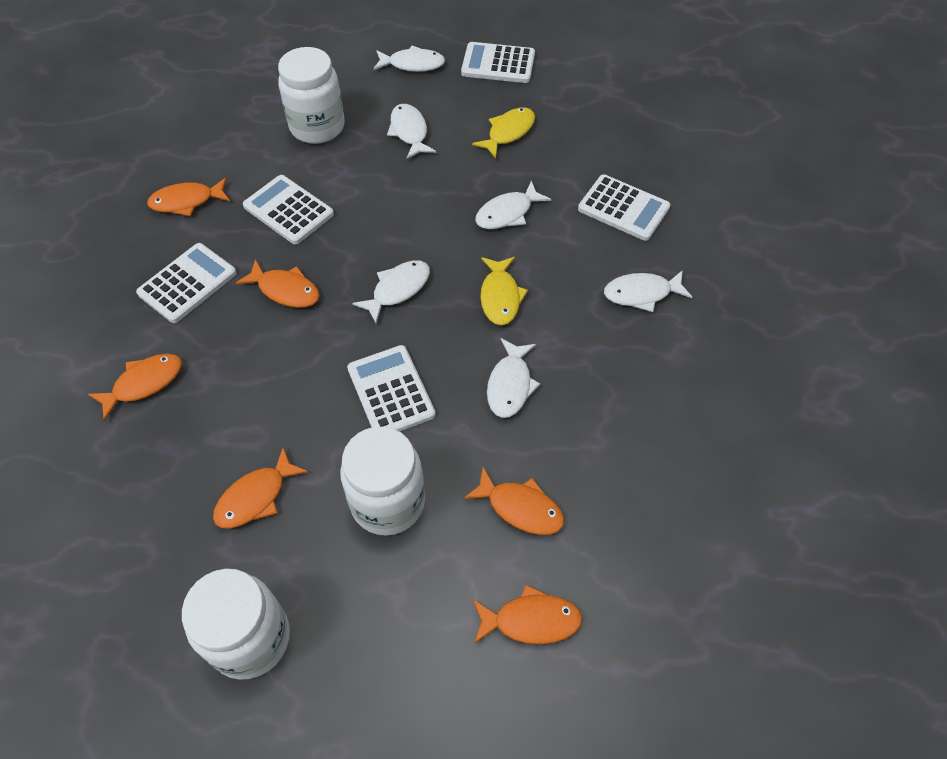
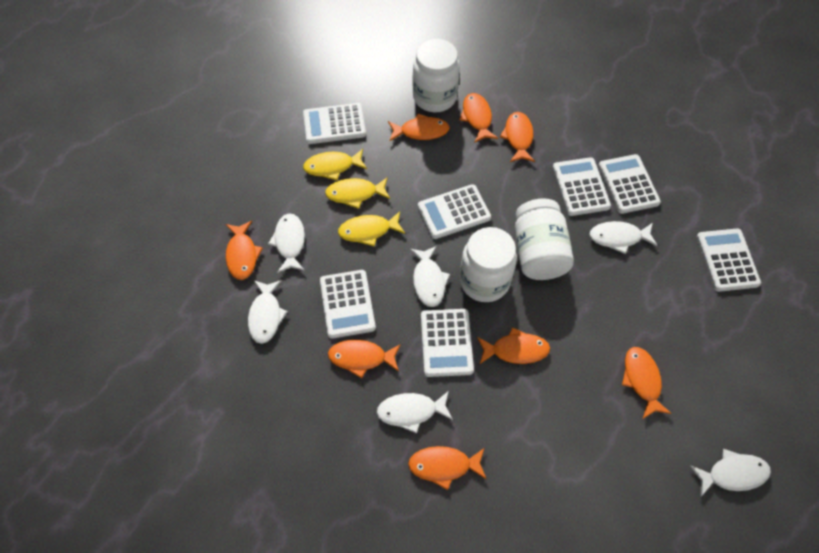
orange fish: 6 -> 8
white calculator: 5 -> 7
yellow fish: 2 -> 3

